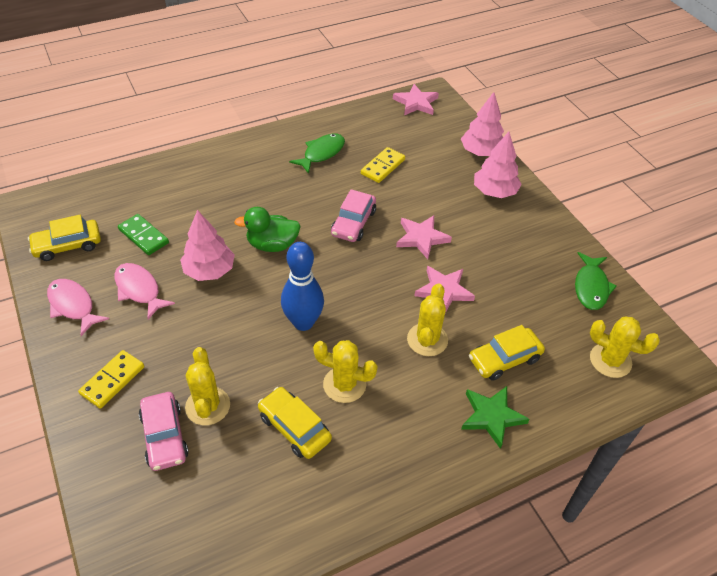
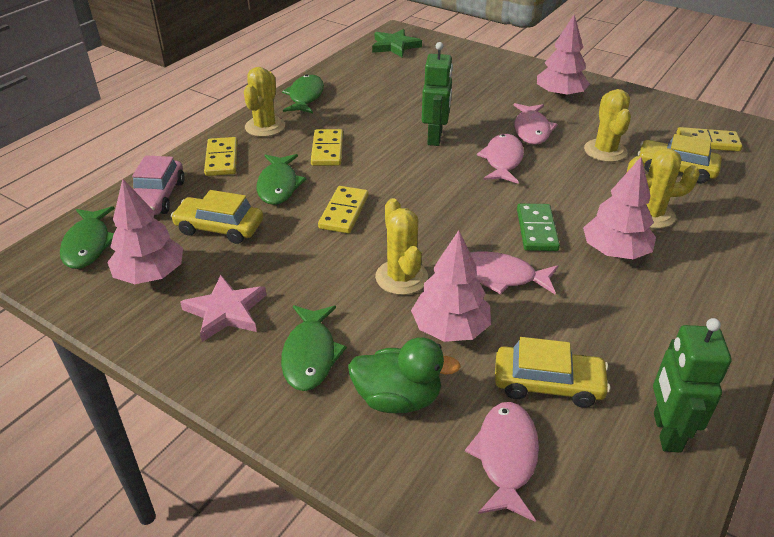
blue bowling pin: 1 -> 0
green fish: 2 -> 4
green robot: 0 -> 2
pink car: 2 -> 1
pink fish: 2 -> 4
pink star: 3 -> 1
pink tree: 3 -> 4
yellow domino: 2 -> 4

